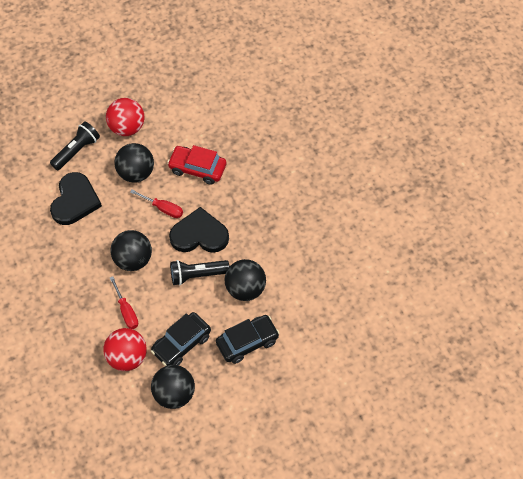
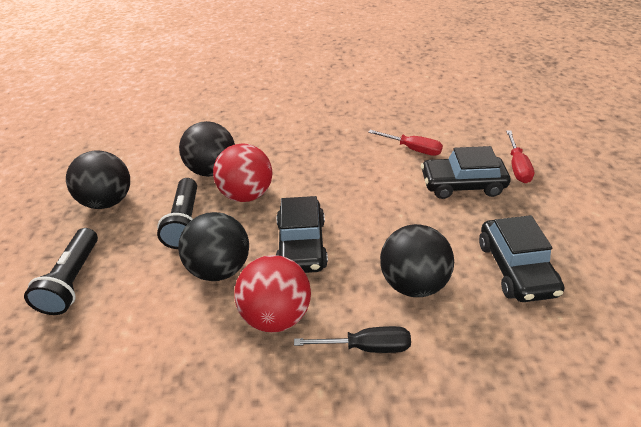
black car: 2 -> 3
black heart: 2 -> 0
black screwdriver: 0 -> 1
red car: 1 -> 0

